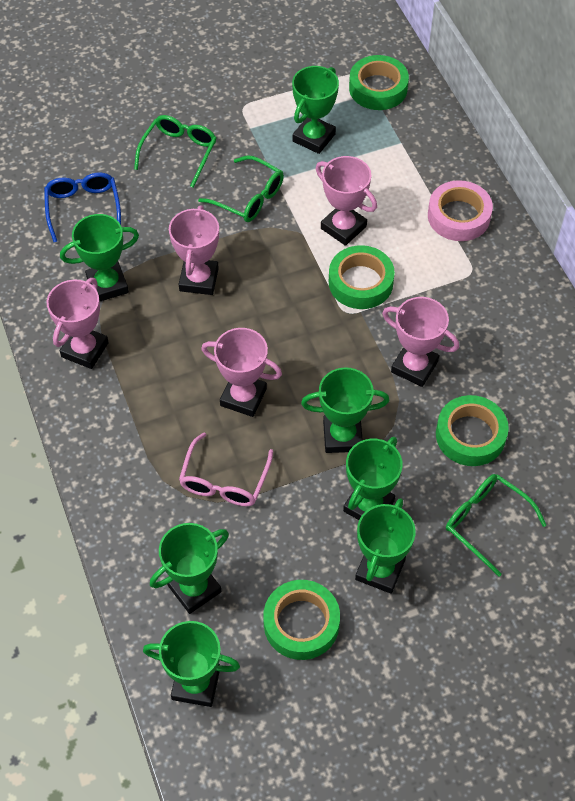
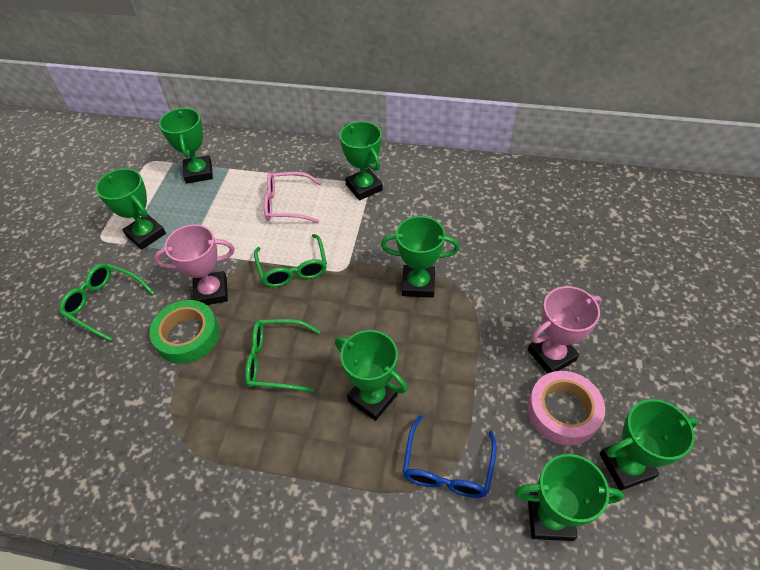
green tape: 4 -> 1
pink trophy: 5 -> 2

